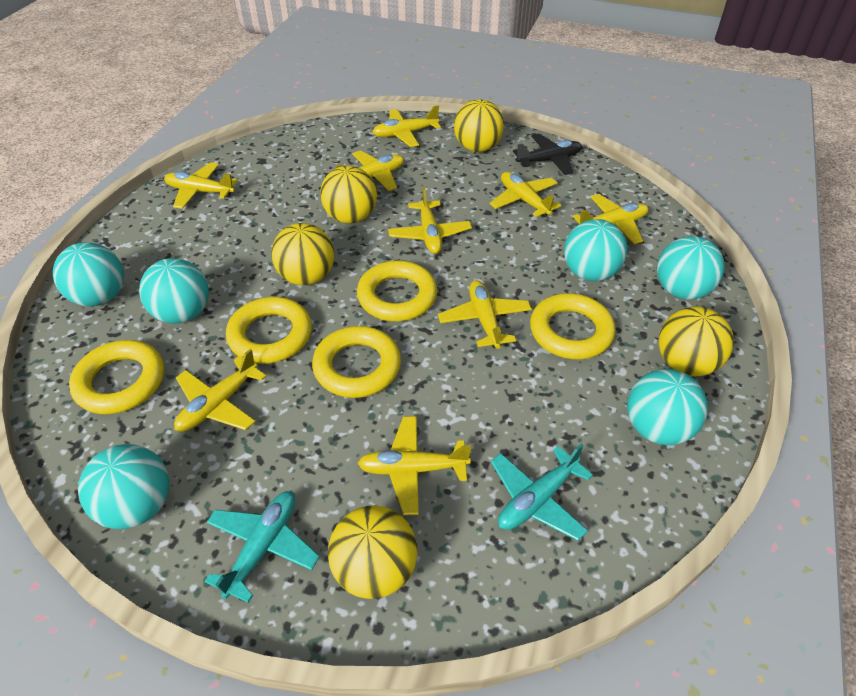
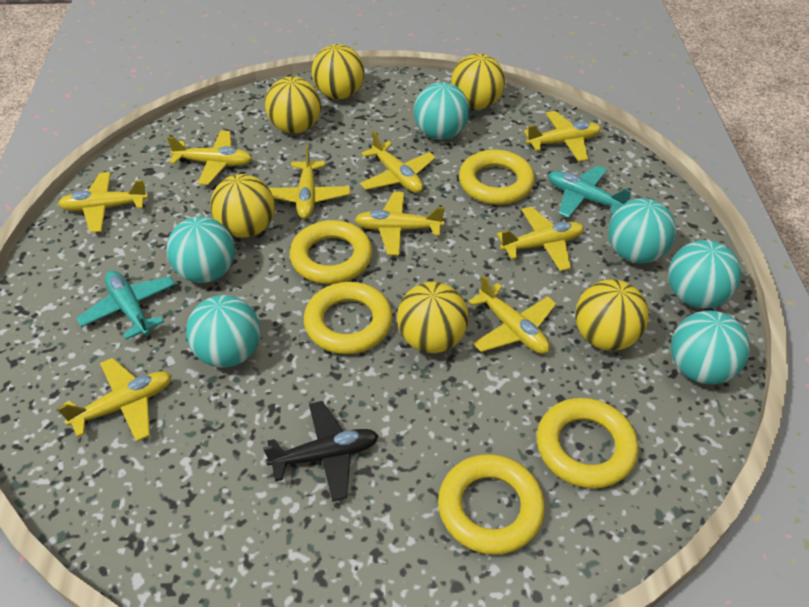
yellow ball: 5 -> 6

